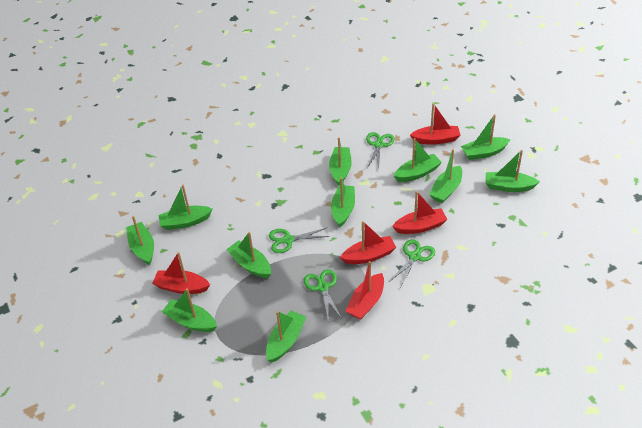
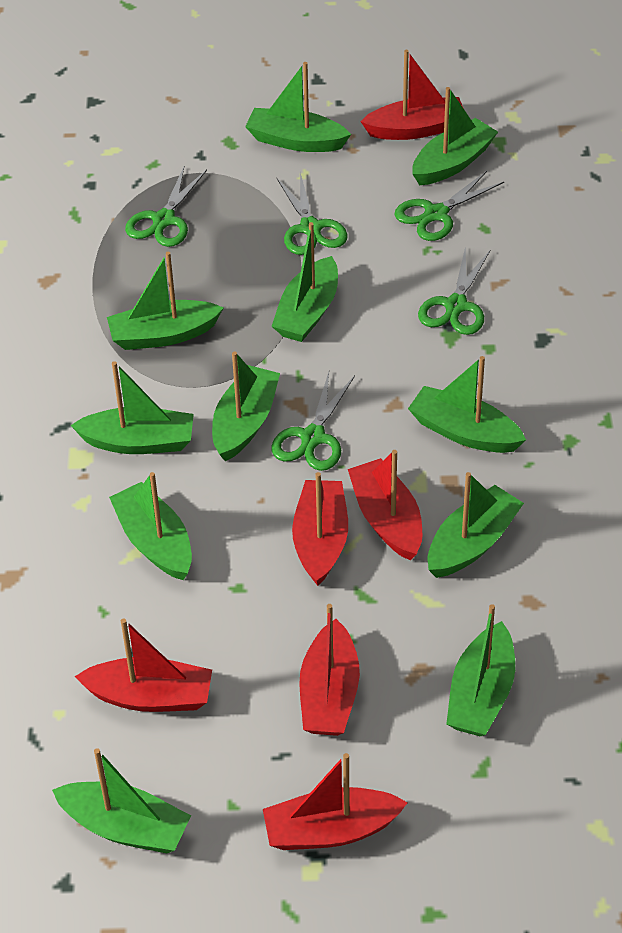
green scissors: 4 -> 5
red boat: 5 -> 6

